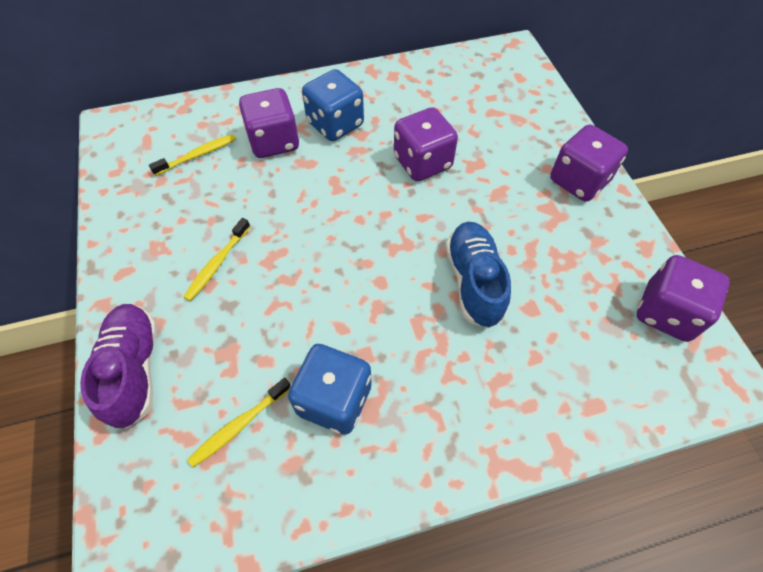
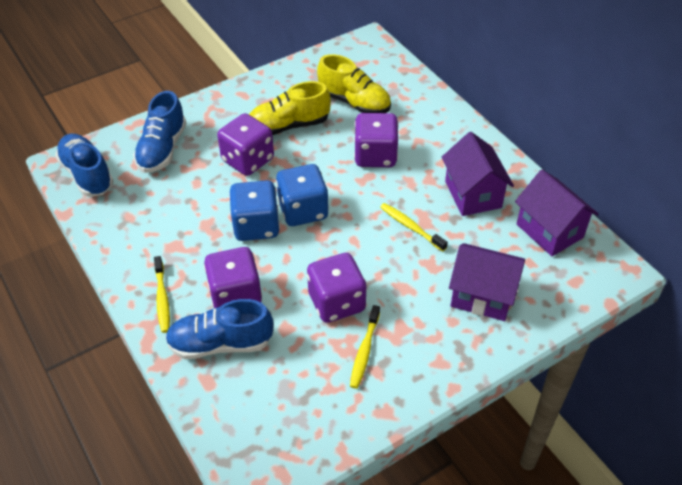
blue shoe: 1 -> 3
purple house: 0 -> 3
purple shoe: 1 -> 0
yellow shoe: 0 -> 2

